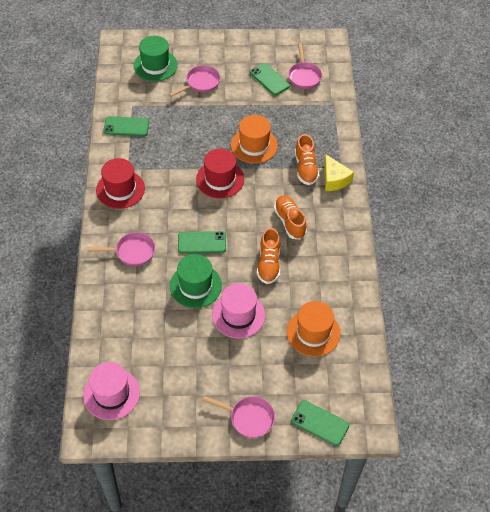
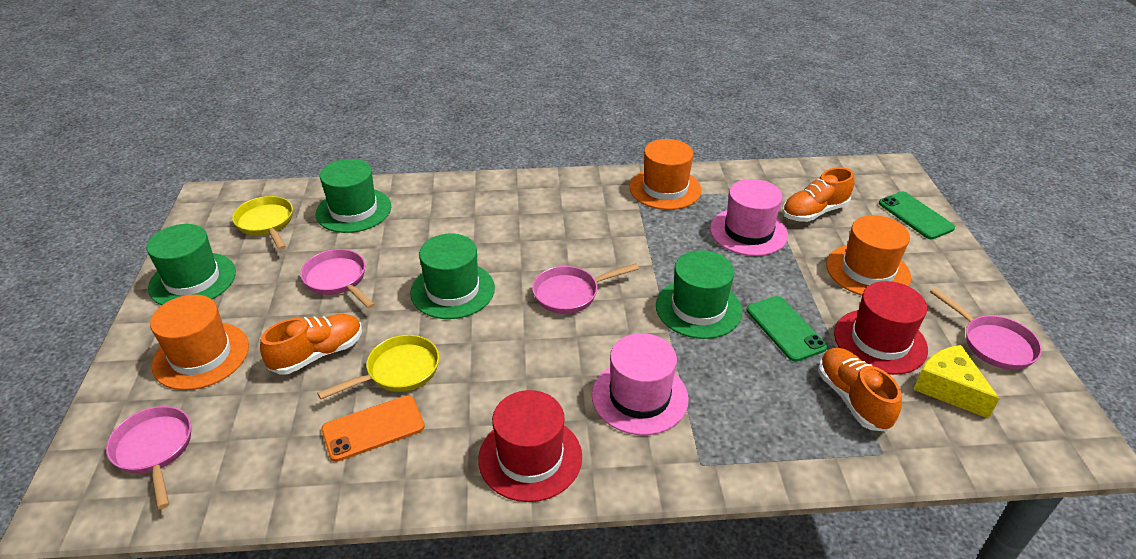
green hat: 2 -> 4
green phone: 4 -> 2
orange hat: 2 -> 3
orange phone: 0 -> 1
yellow pan: 0 -> 2

